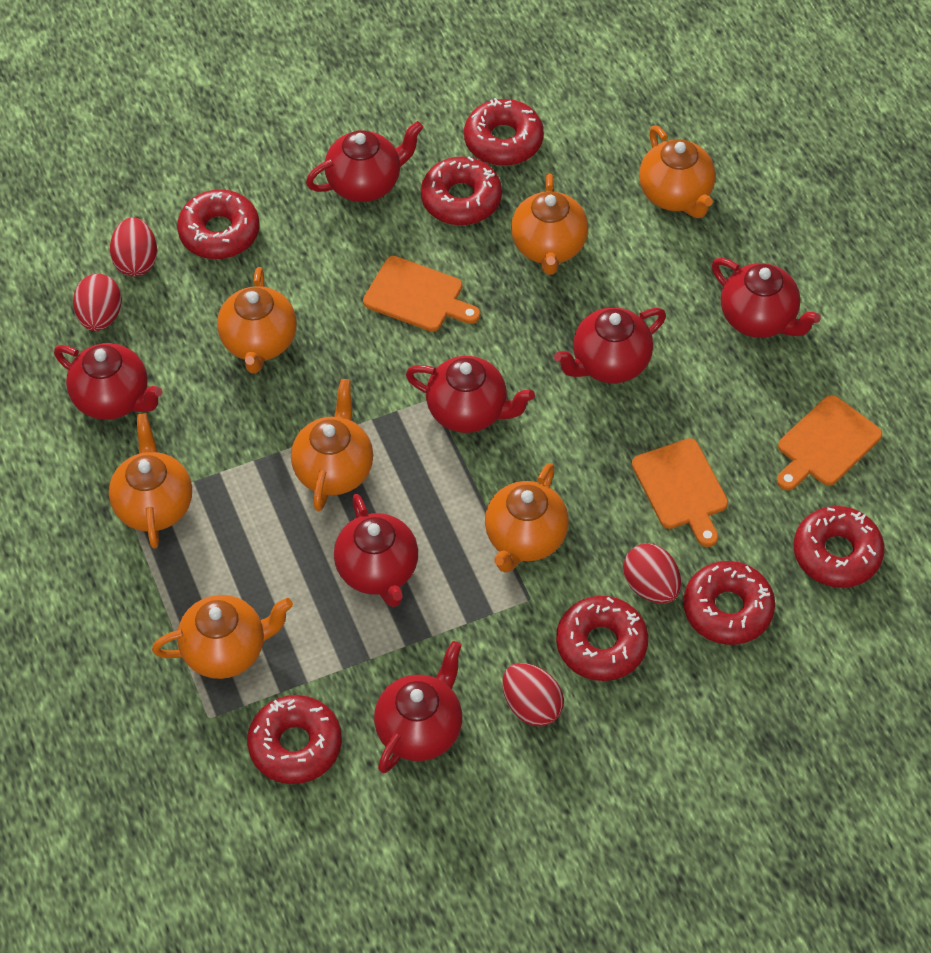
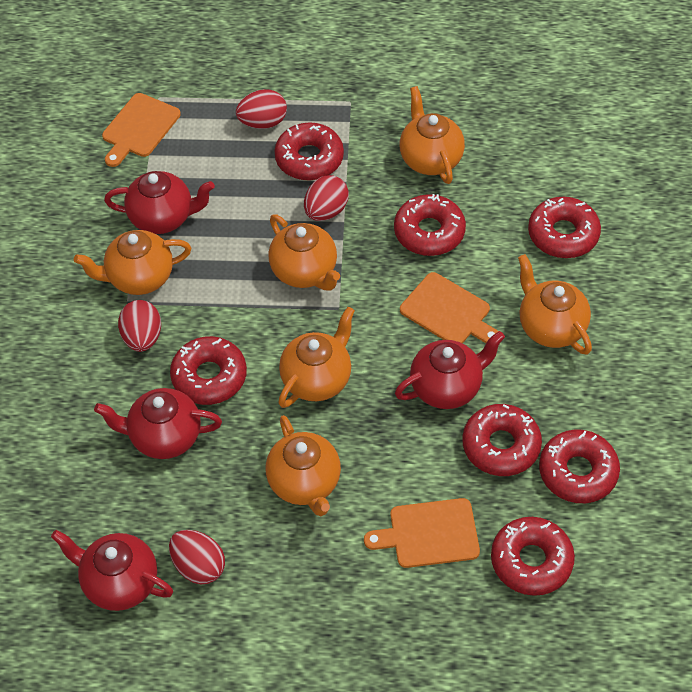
orange teapot: 7 -> 6
red teapot: 7 -> 4

